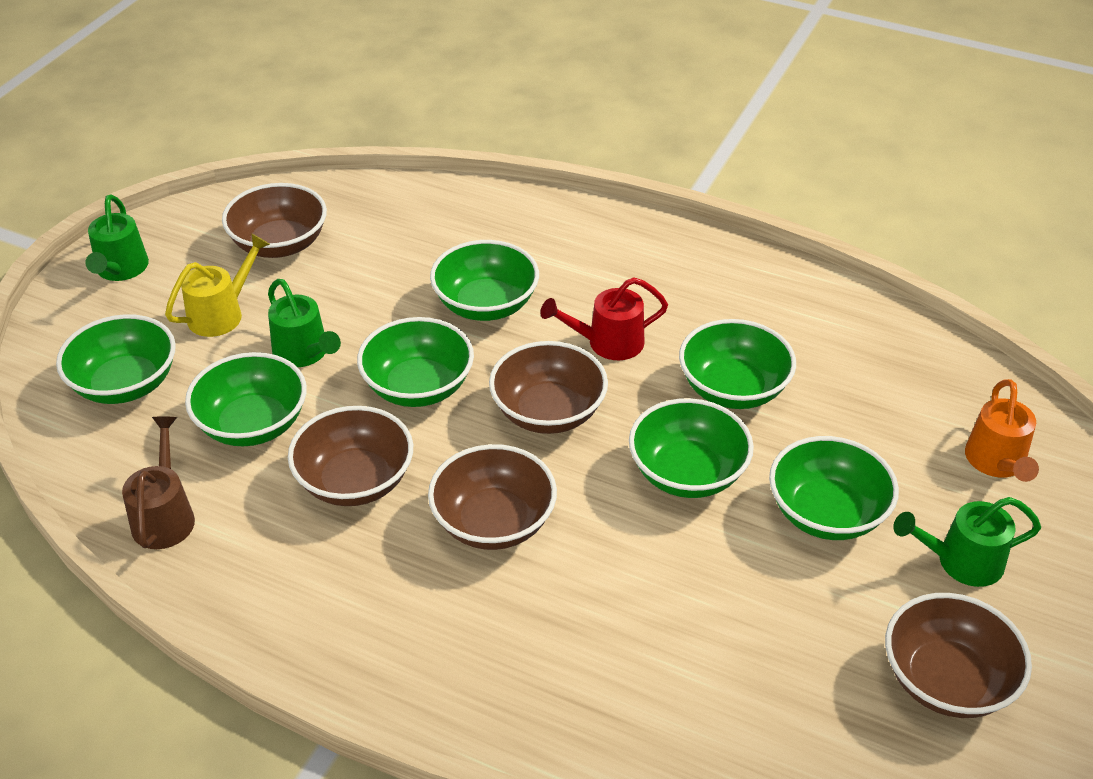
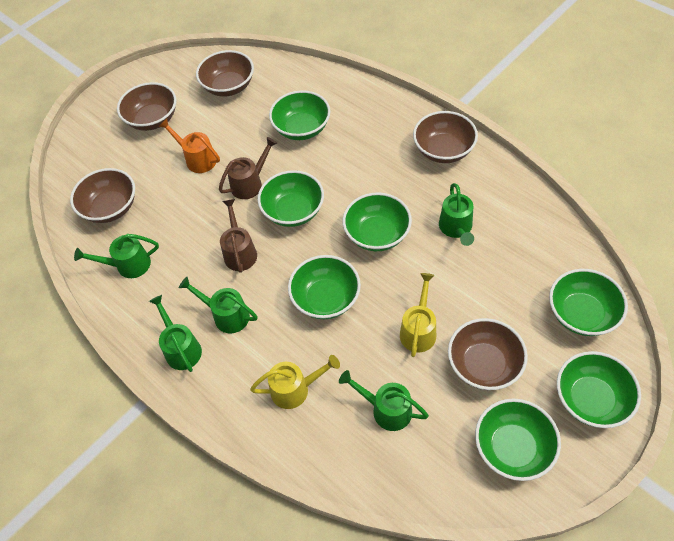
brown watering can: 1 -> 2
green watering can: 3 -> 5
red watering can: 1 -> 0
yellow watering can: 1 -> 2

